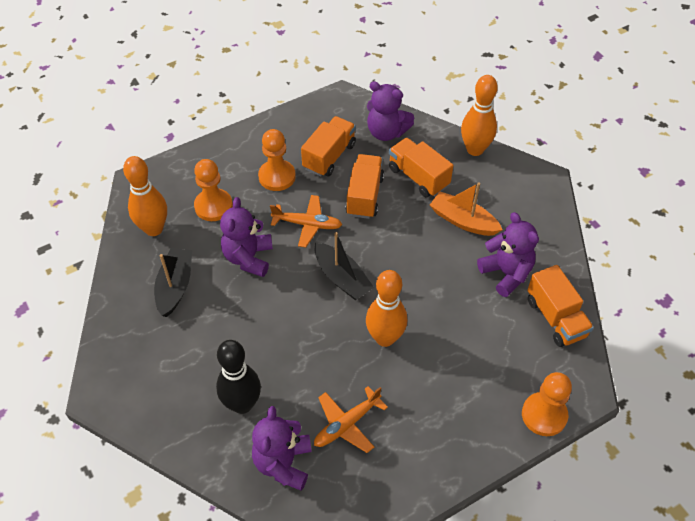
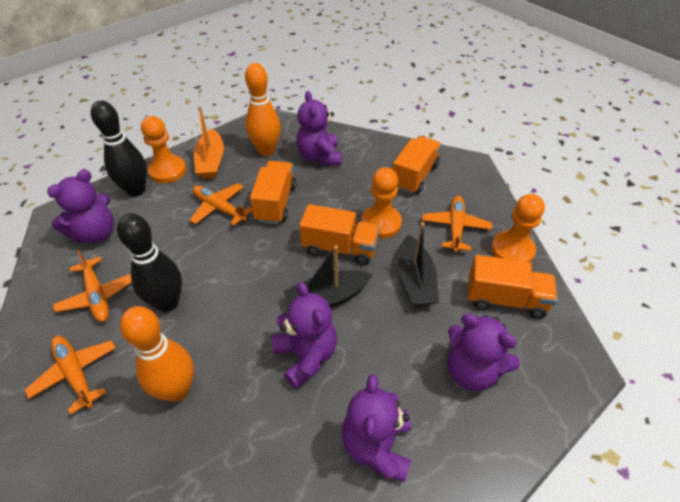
black bowling pin: 1 -> 2
orange bowling pin: 3 -> 2
orange plane: 2 -> 4
purple teddy bear: 4 -> 5

